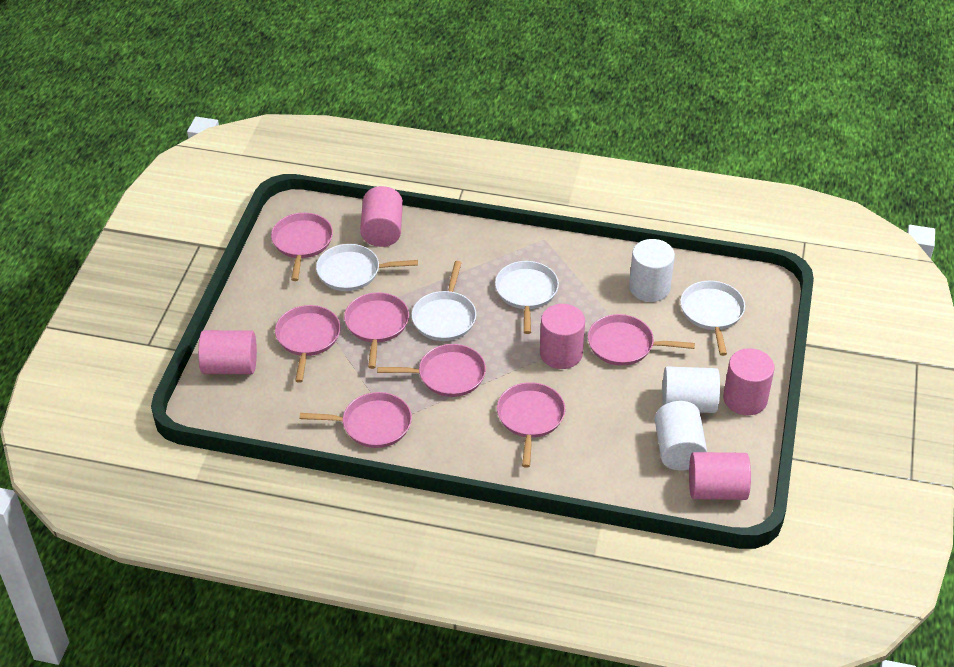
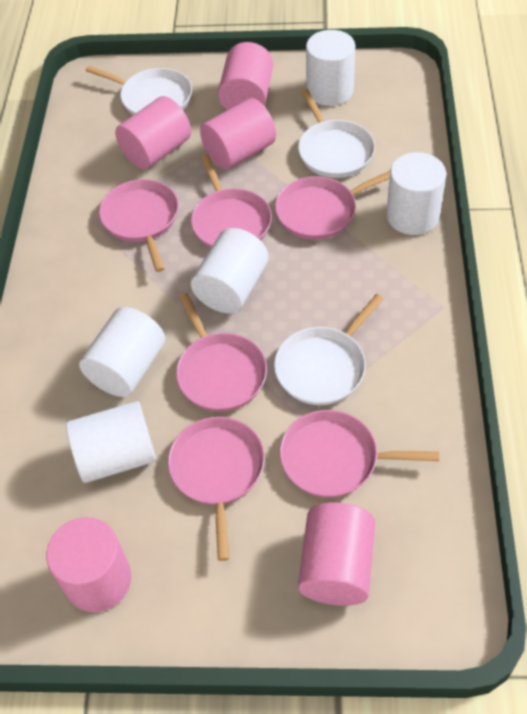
pink pan: 7 -> 6
white cylinder: 3 -> 5
white pan: 4 -> 3

